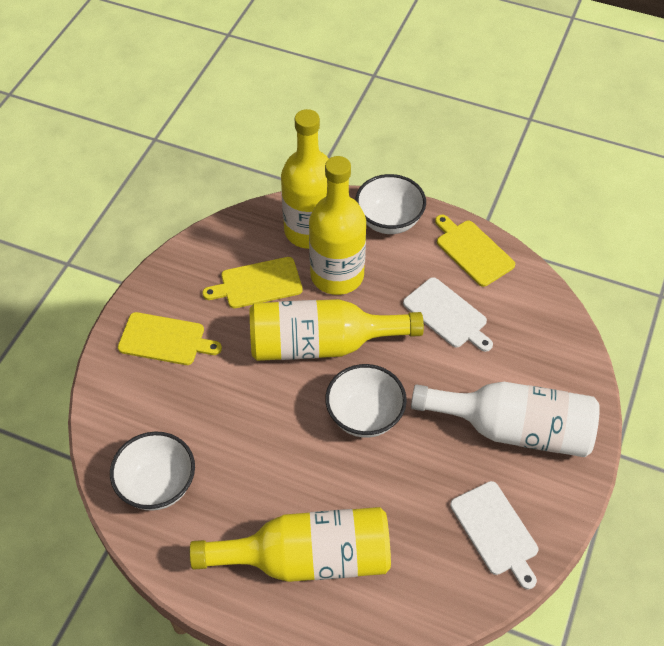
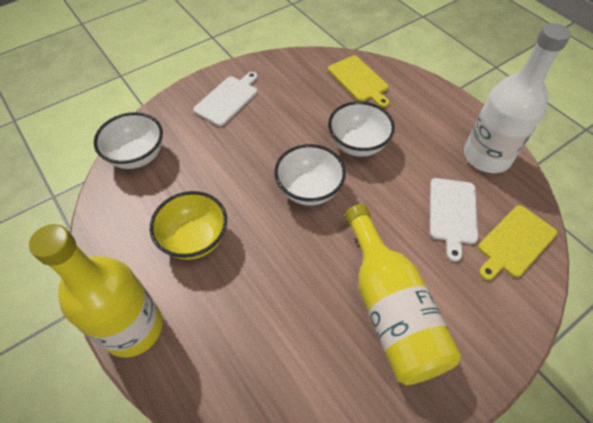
yellow bottle: 4 -> 2
yellow bowl: 0 -> 1
yellow cutting board: 3 -> 2

